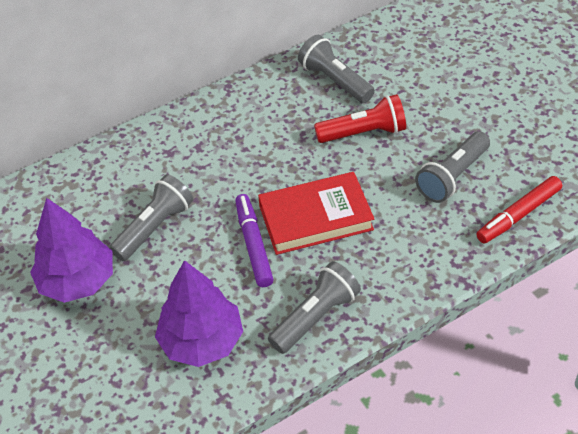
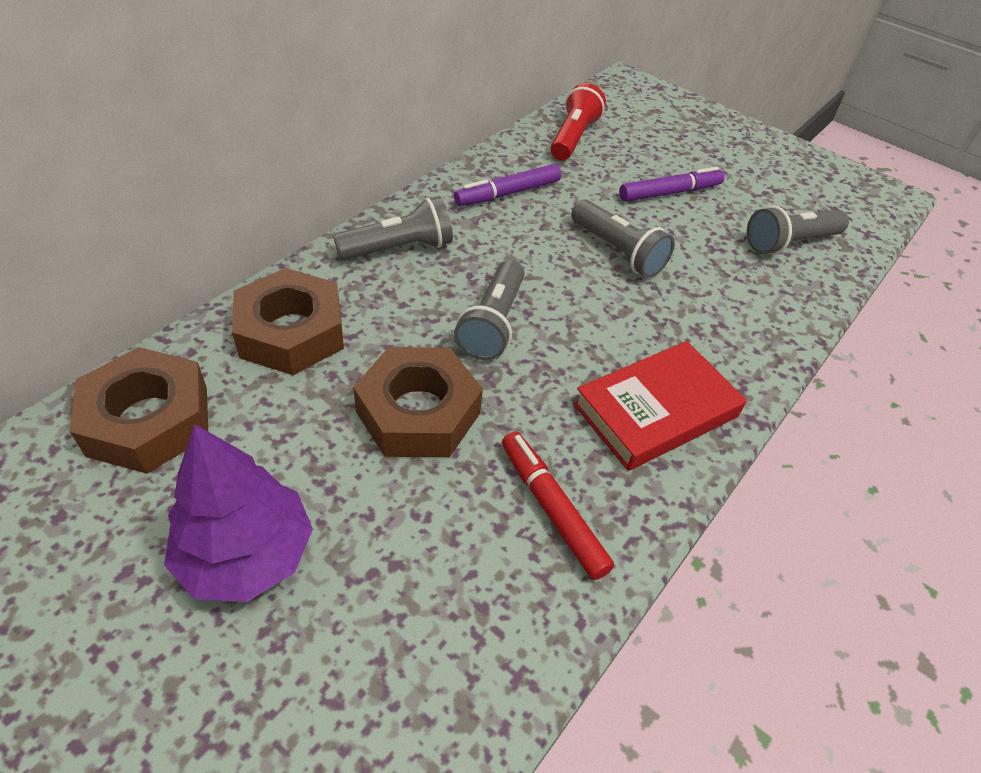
brown nut: 0 -> 3
purple marker: 1 -> 2
purple tree: 2 -> 1

